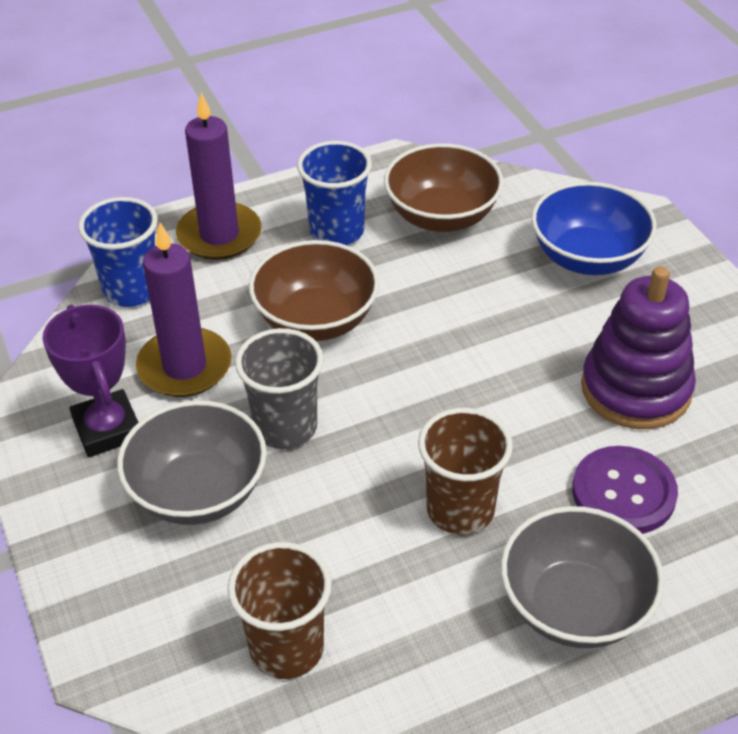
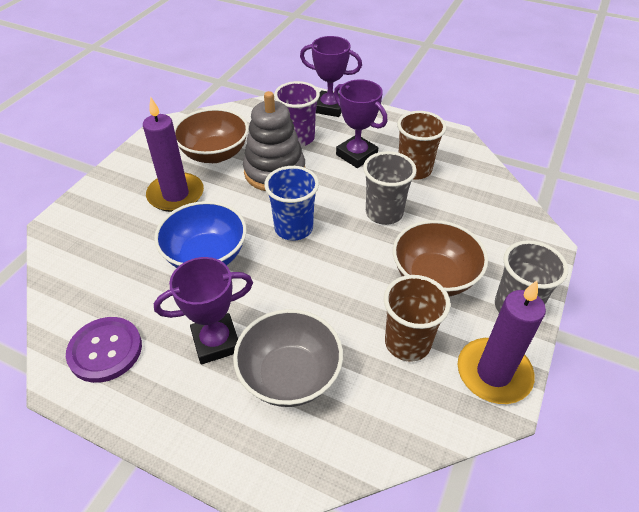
blue cup: 2 -> 1
grey bowl: 2 -> 1
grey cup: 1 -> 2
grey stacking toy: 0 -> 1
purple cup: 0 -> 1
purple stacking toy: 1 -> 0
purple trophy: 1 -> 3

